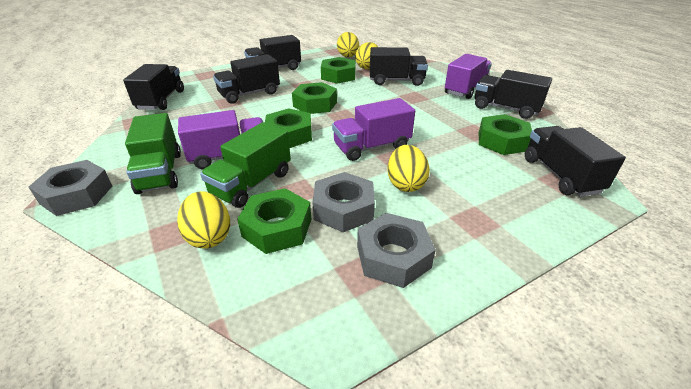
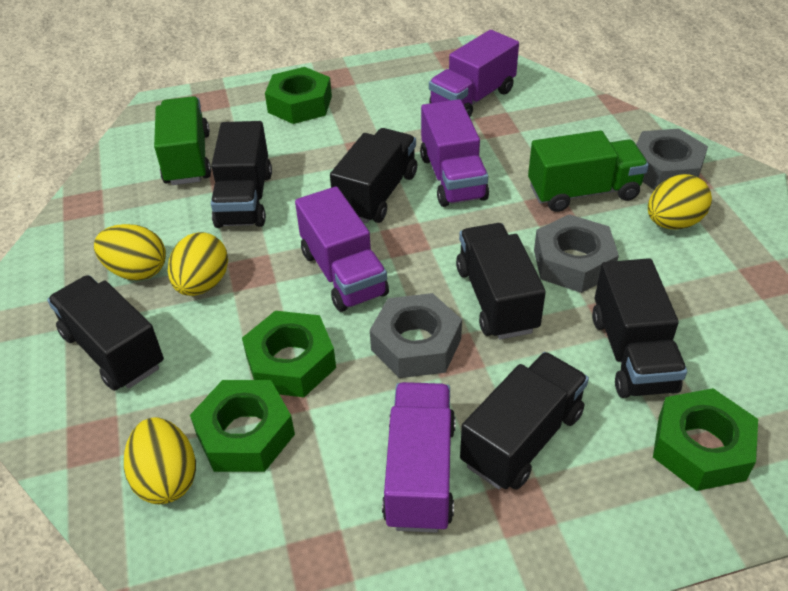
green nut: 5 -> 4
purple truck: 3 -> 4

